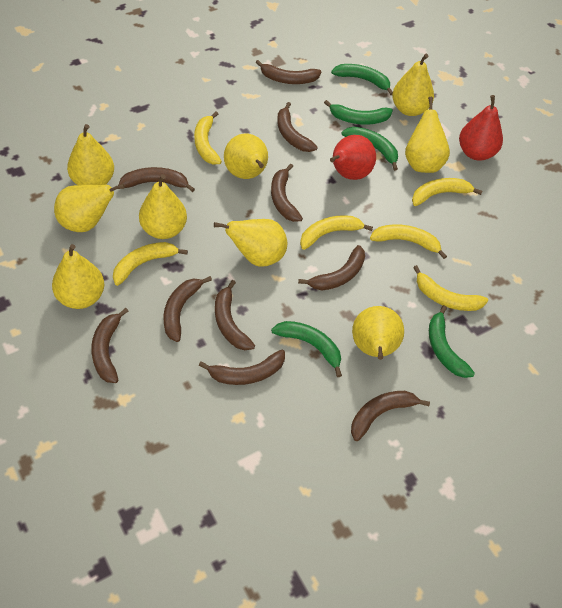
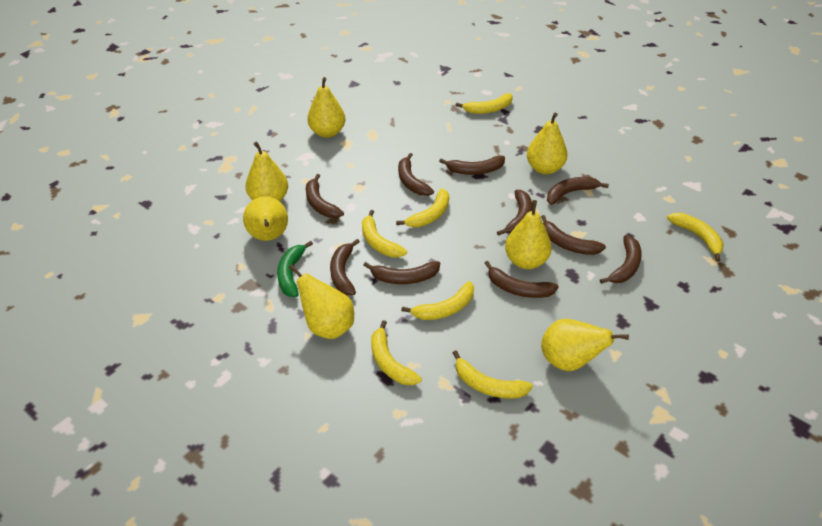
green banana: 5 -> 1
red pear: 2 -> 0
yellow banana: 6 -> 7
yellow pear: 9 -> 7

